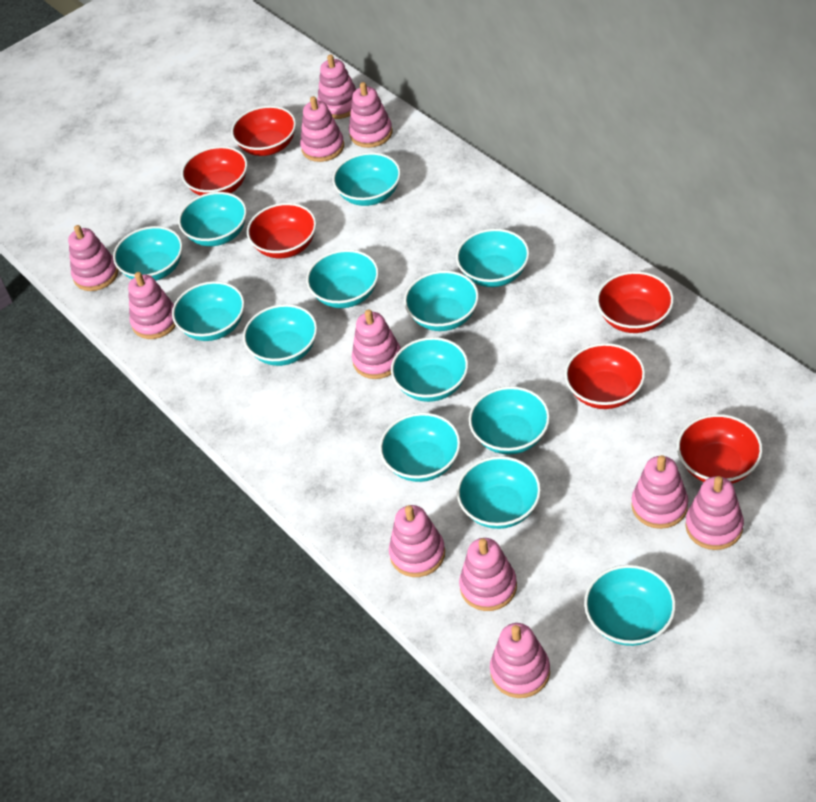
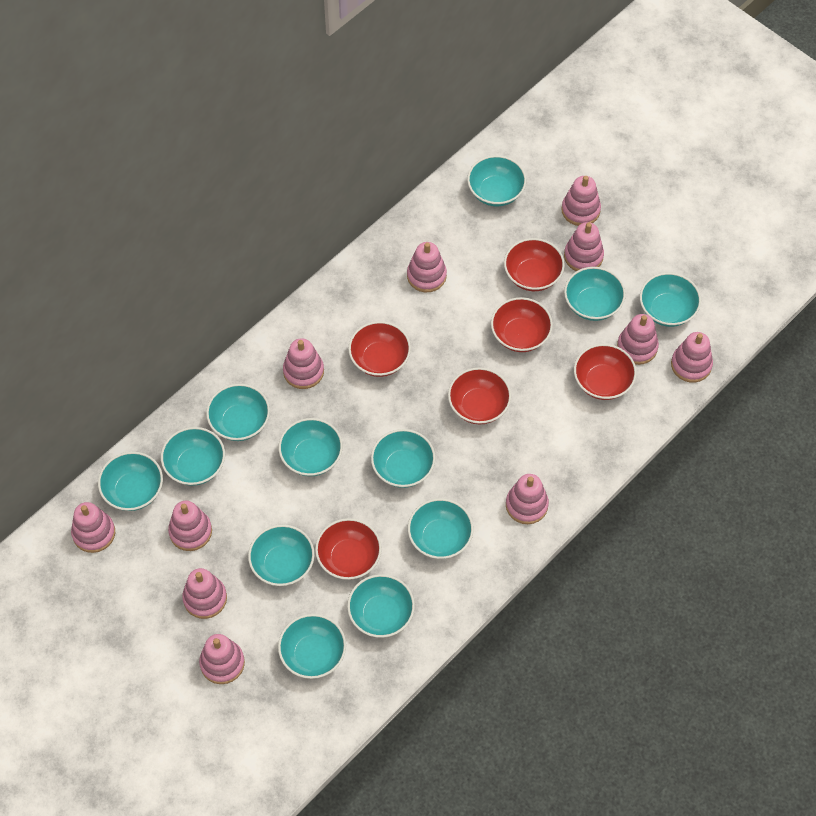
turquoise bowl: 13 -> 12

